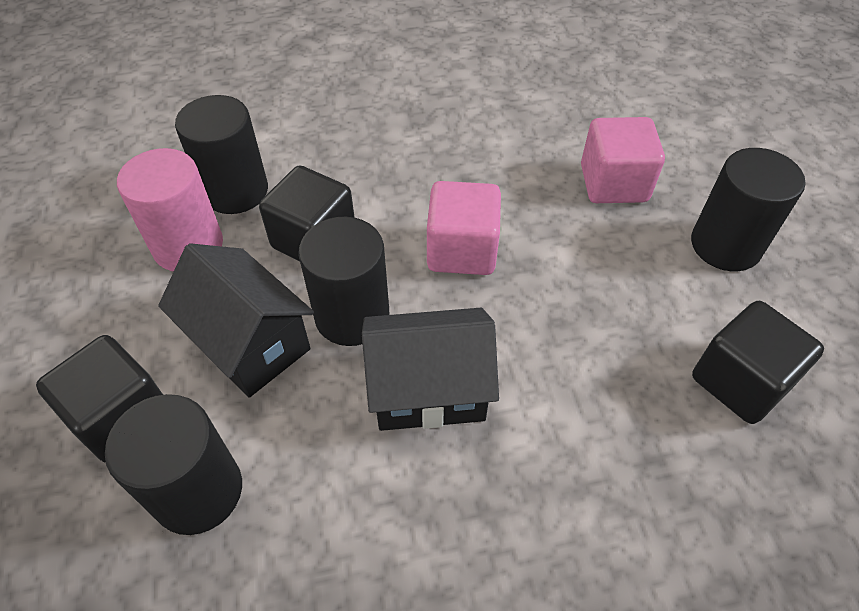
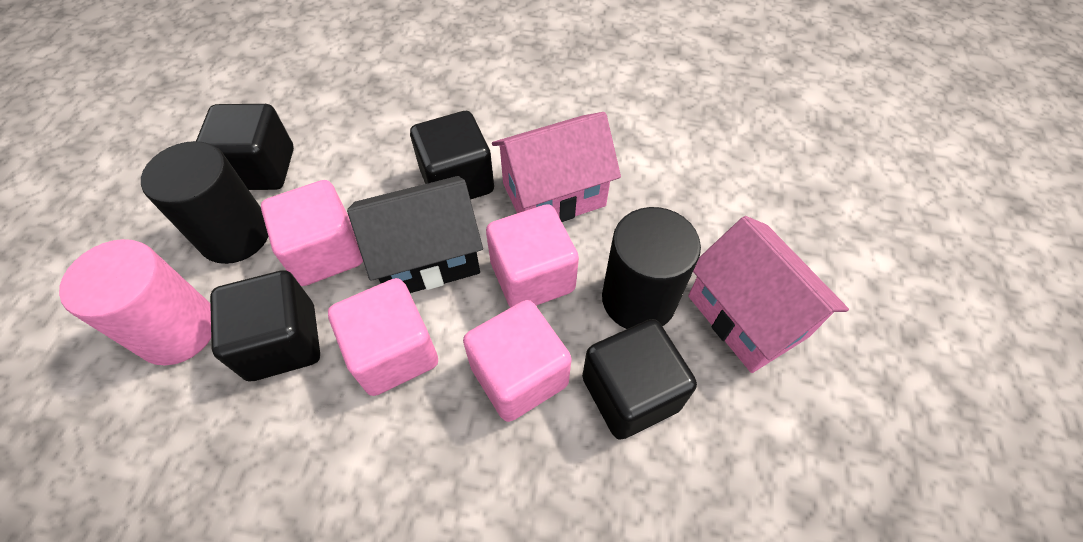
black cube: 3 -> 4
black cylinder: 4 -> 2
black house: 2 -> 1
pink cube: 2 -> 4
pink house: 0 -> 2

